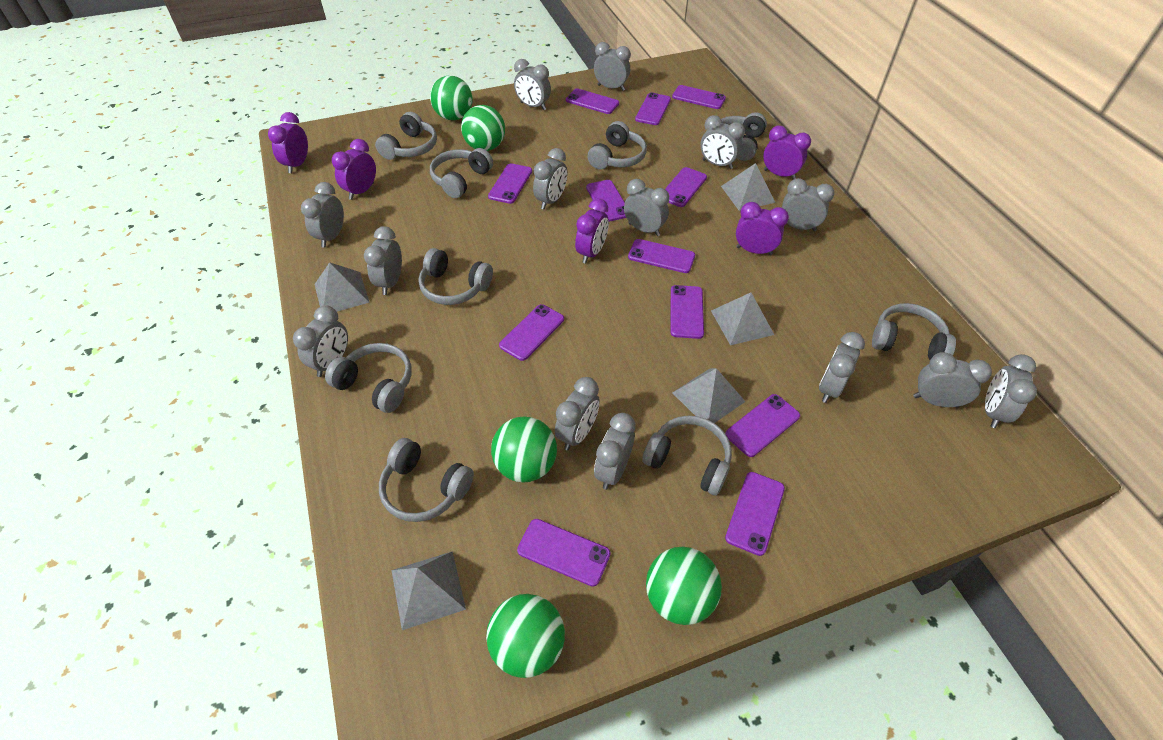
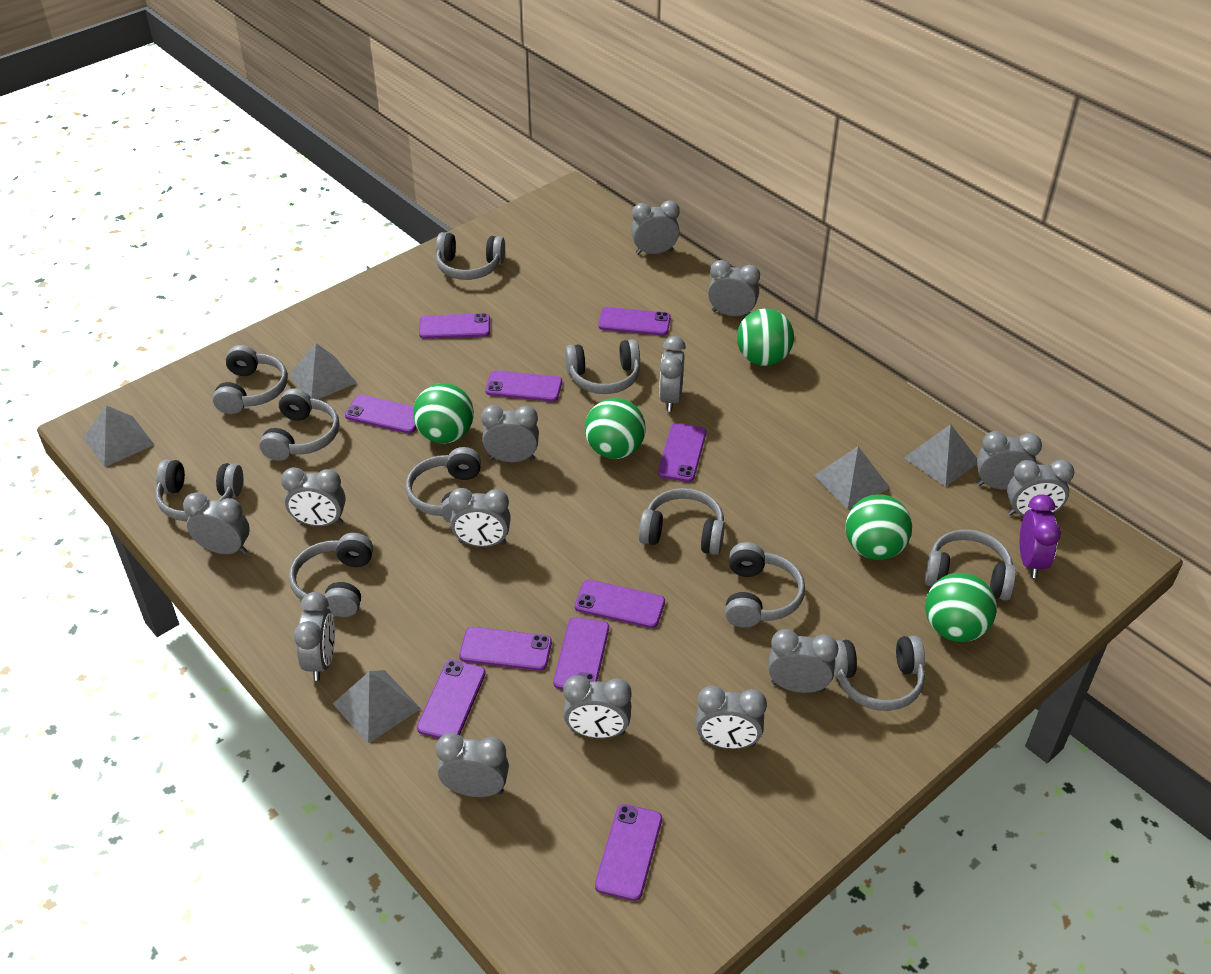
grey headphones: 9 -> 11
purple clock: 5 -> 1
purple phone: 12 -> 10

